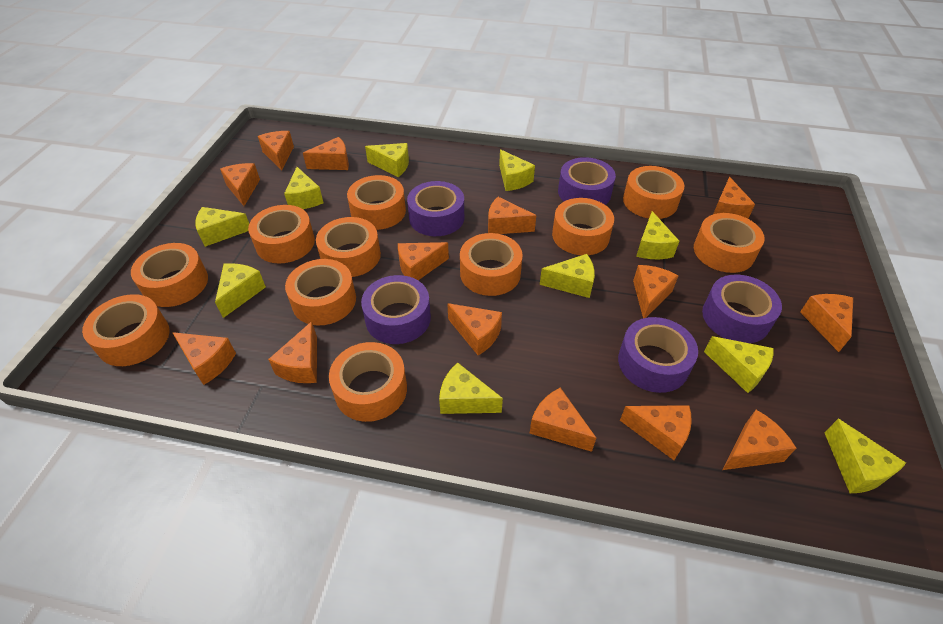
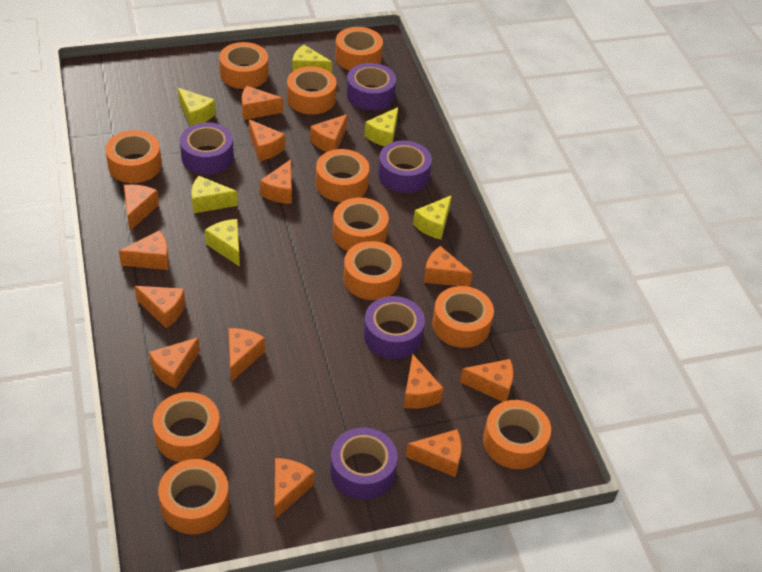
yellow cheese: 10 -> 6

